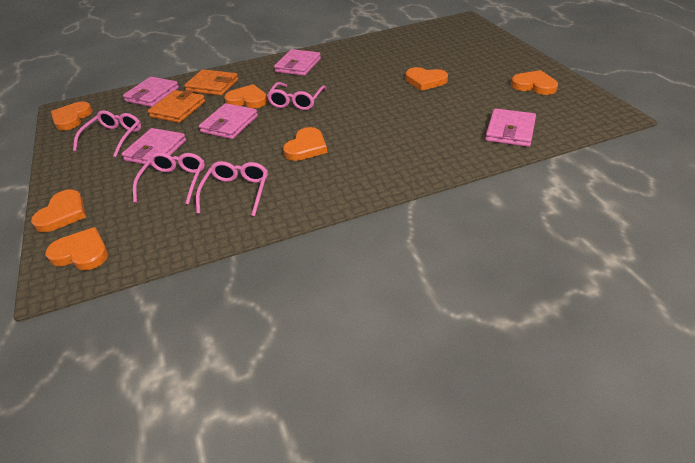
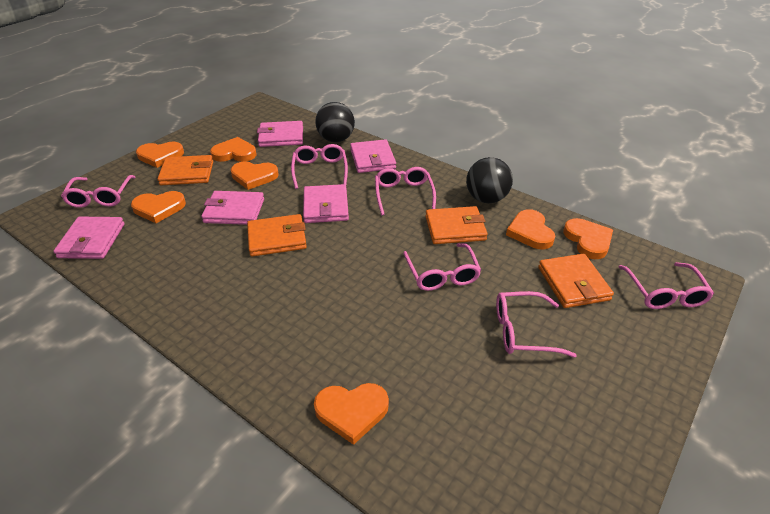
black ball: 0 -> 2
orange wallet: 2 -> 4
pink glasses: 4 -> 6

